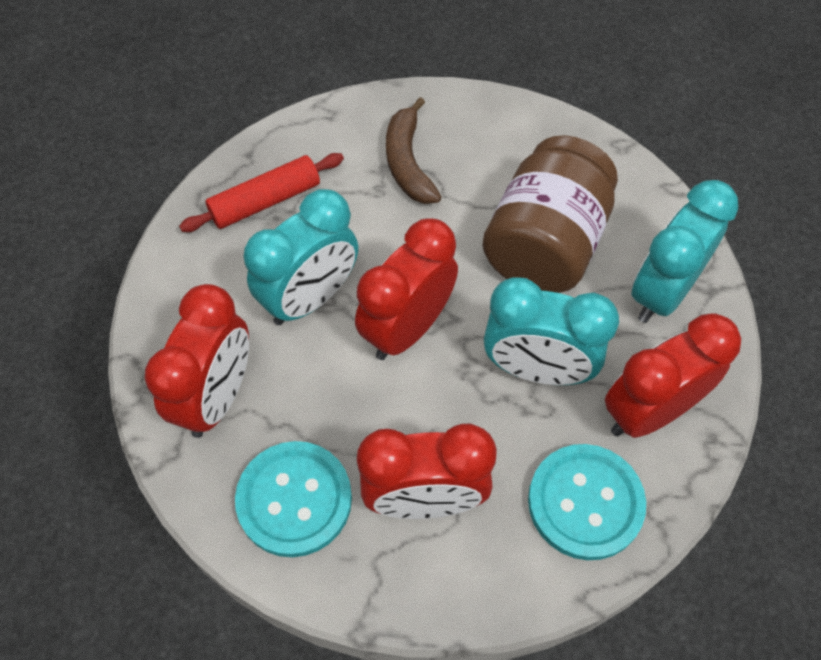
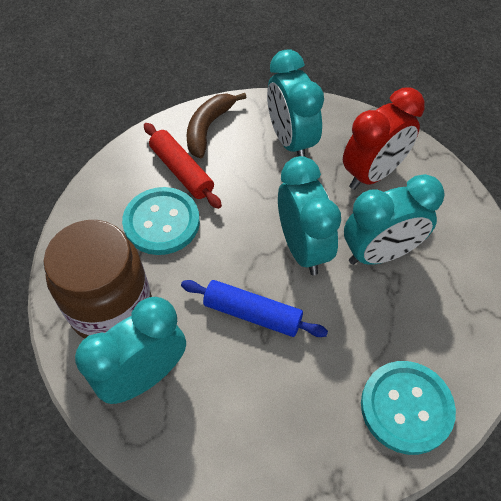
blue rolling pin: 0 -> 1
red clock: 4 -> 1
turquoise clock: 3 -> 4

